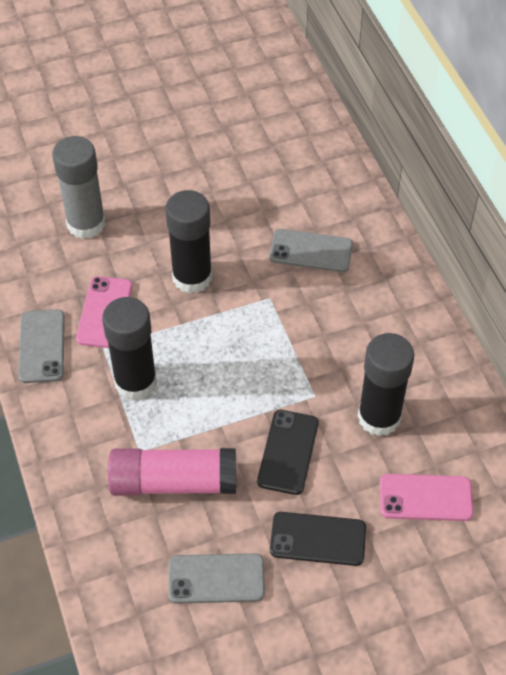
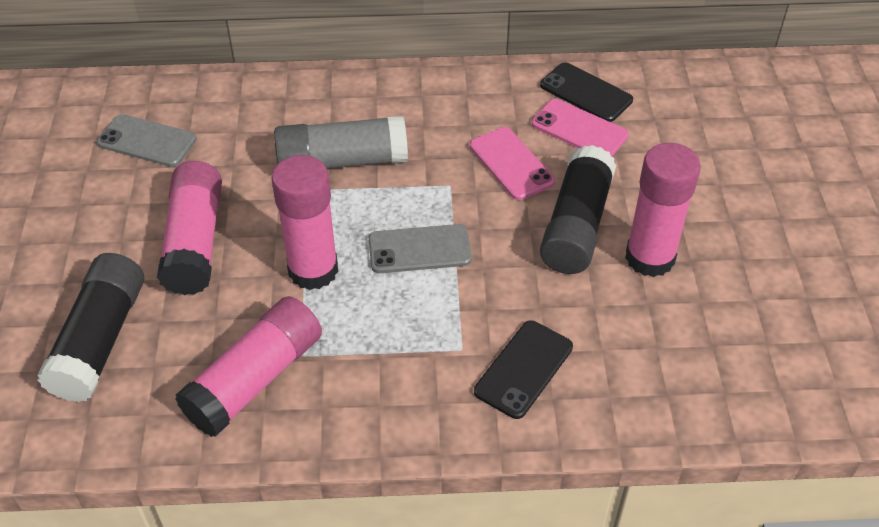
black glue stick: 3 -> 2
grey phone: 3 -> 2
pink glue stick: 1 -> 4

